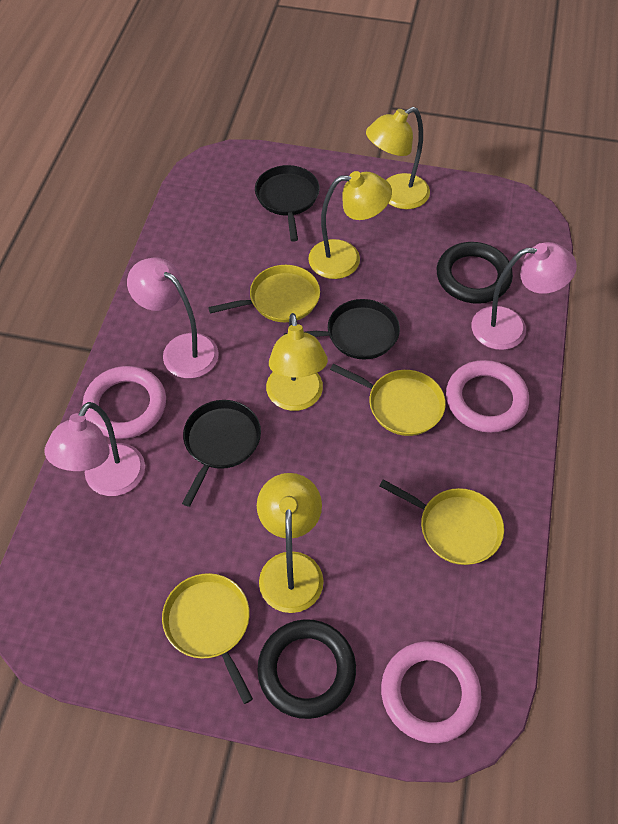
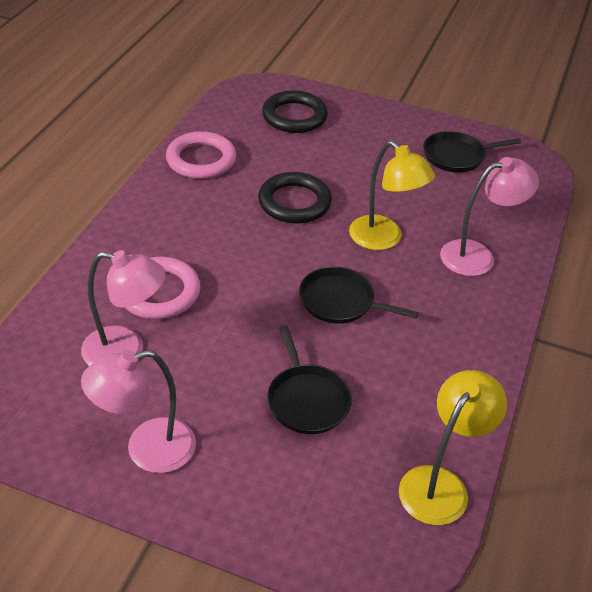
pink ring: 3 -> 2
yellow lamp: 4 -> 2
yellow pan: 4 -> 0

